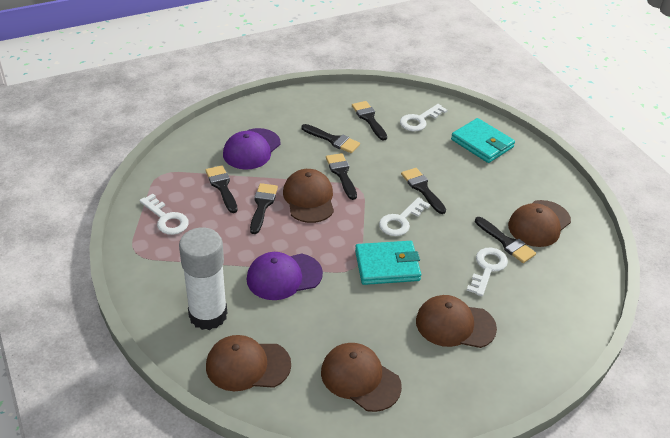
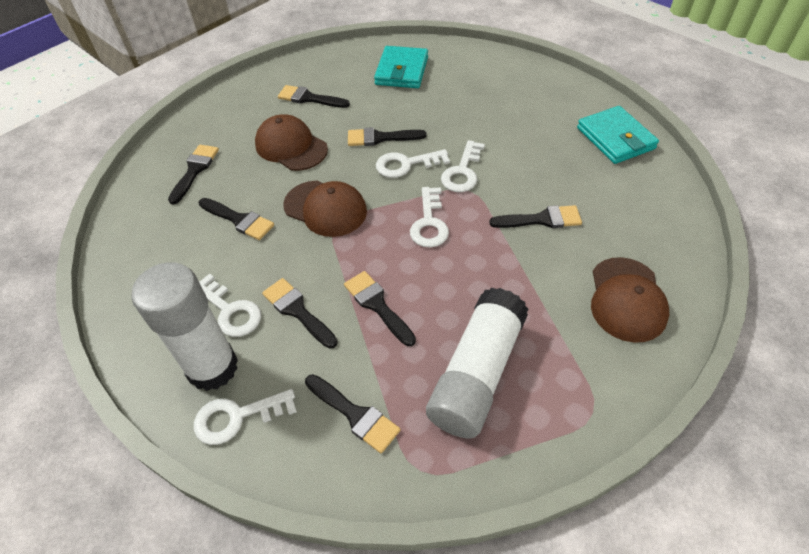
black brush: 7 -> 8
brown cap: 5 -> 3
purple cap: 2 -> 0
white glue stick: 1 -> 2
white key: 4 -> 5

